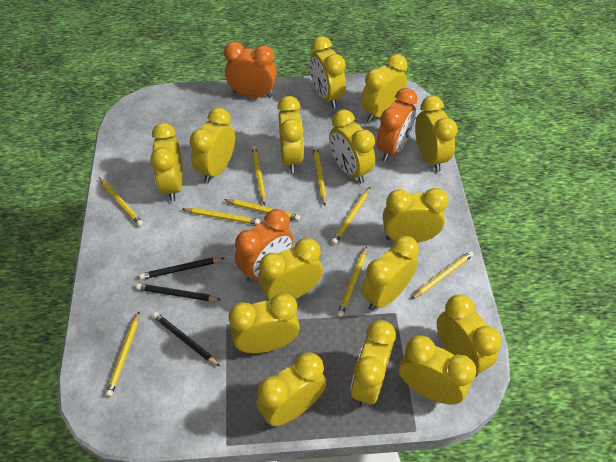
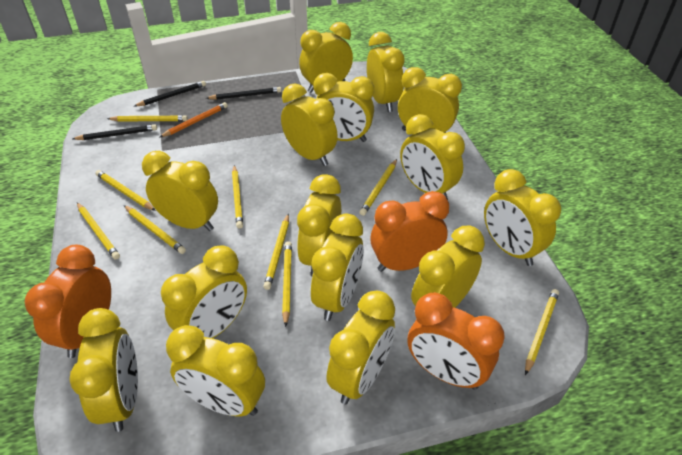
orange pencil: 0 -> 1

